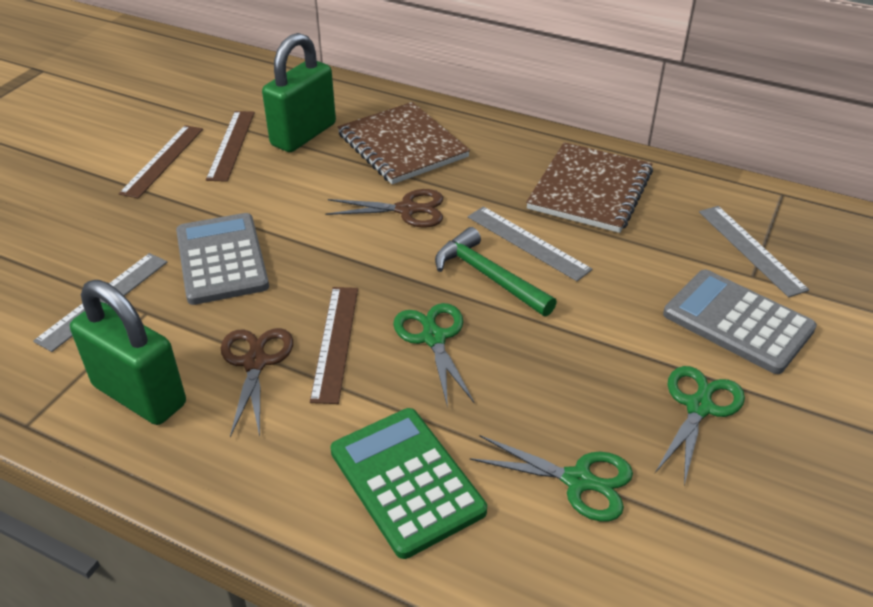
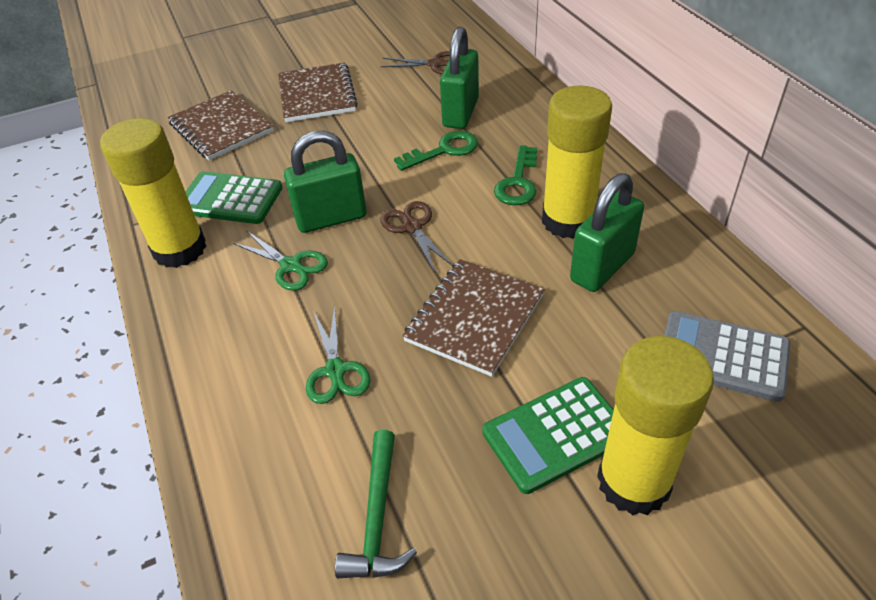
brown notebook: 2 -> 3
brown ruler: 3 -> 0
green calculator: 1 -> 2
green key: 0 -> 2
green padlock: 2 -> 3
green scissors: 3 -> 2
grey calculator: 2 -> 1
grey ruler: 3 -> 0
yellow glue stick: 0 -> 3

